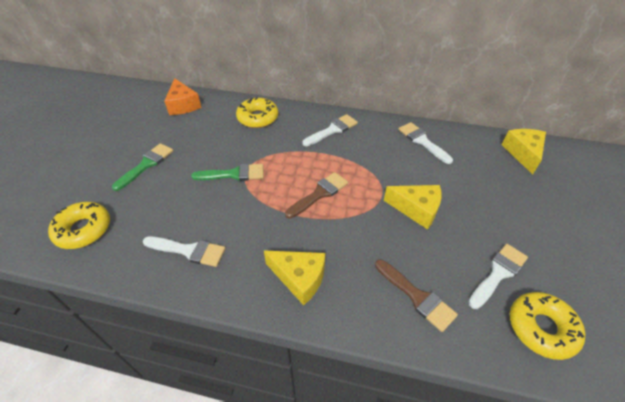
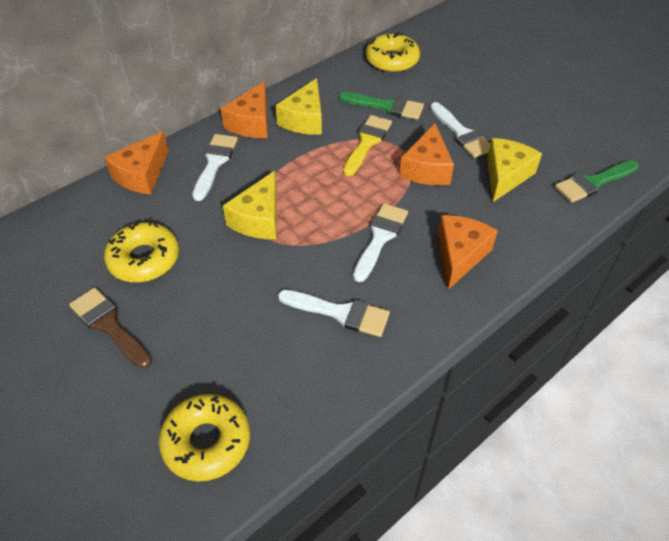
brown brush: 2 -> 1
orange cheese: 1 -> 4
yellow brush: 0 -> 1

